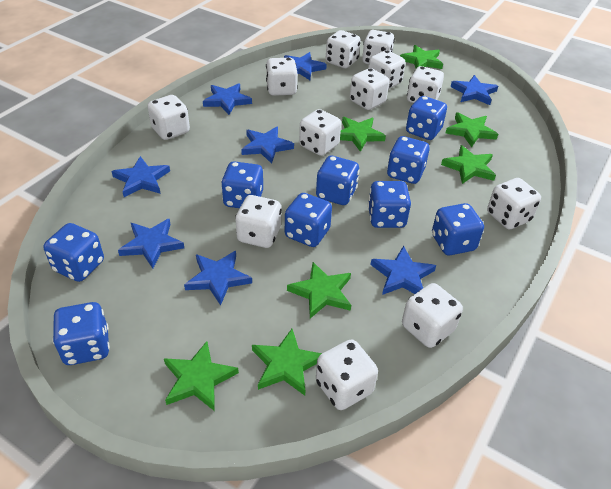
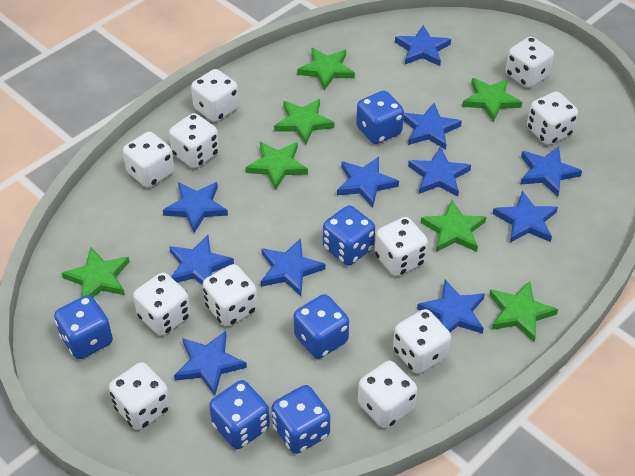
blue dice: 9 -> 6
blue star: 8 -> 11
white dice: 12 -> 11

